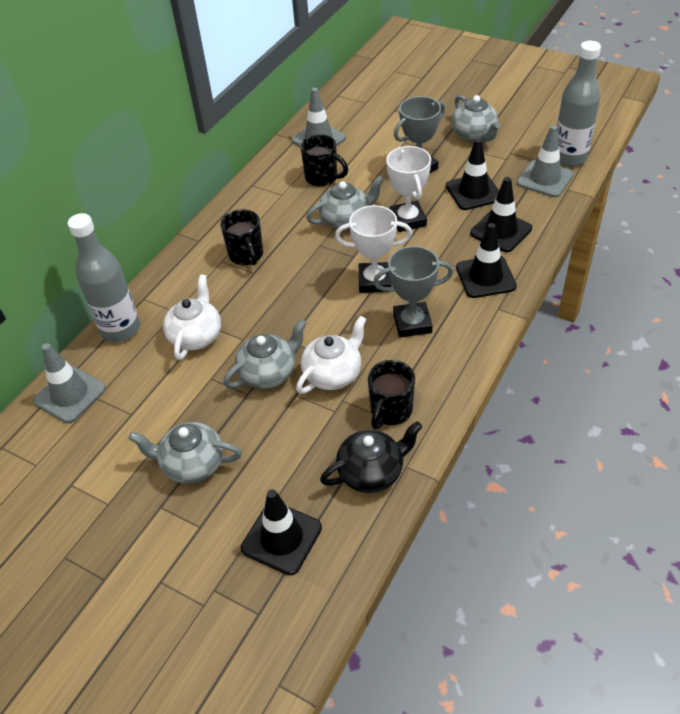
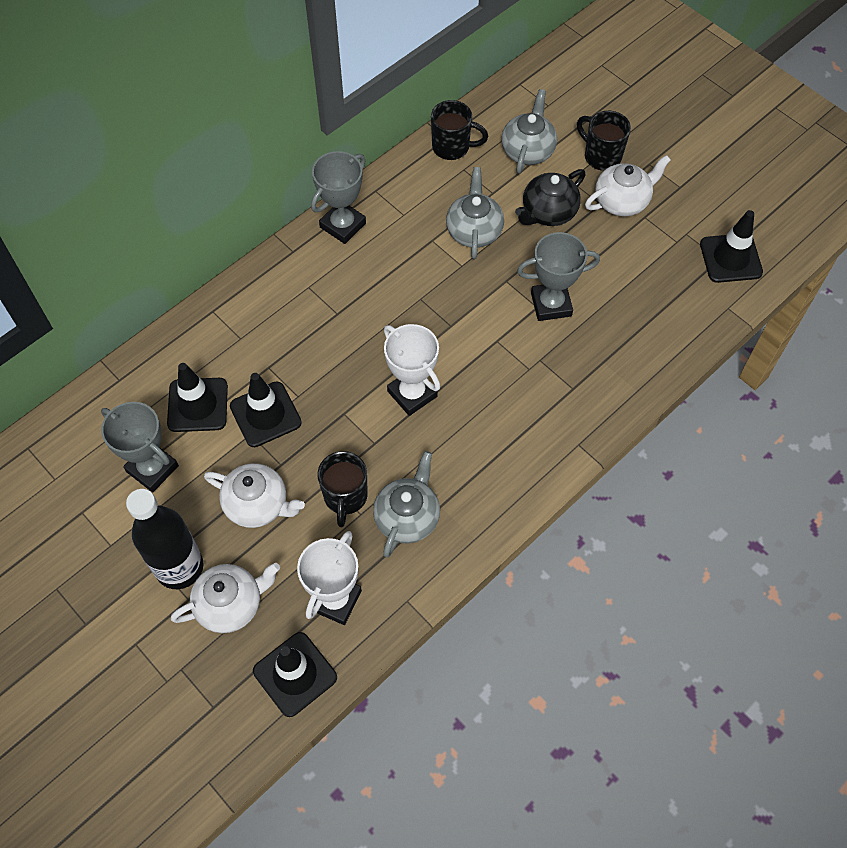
black bottle: 0 -> 1
grey bottle: 2 -> 0
grey teapot: 4 -> 3
grey traffic cone: 3 -> 0
grey trophy: 2 -> 3
white teapot: 2 -> 3

